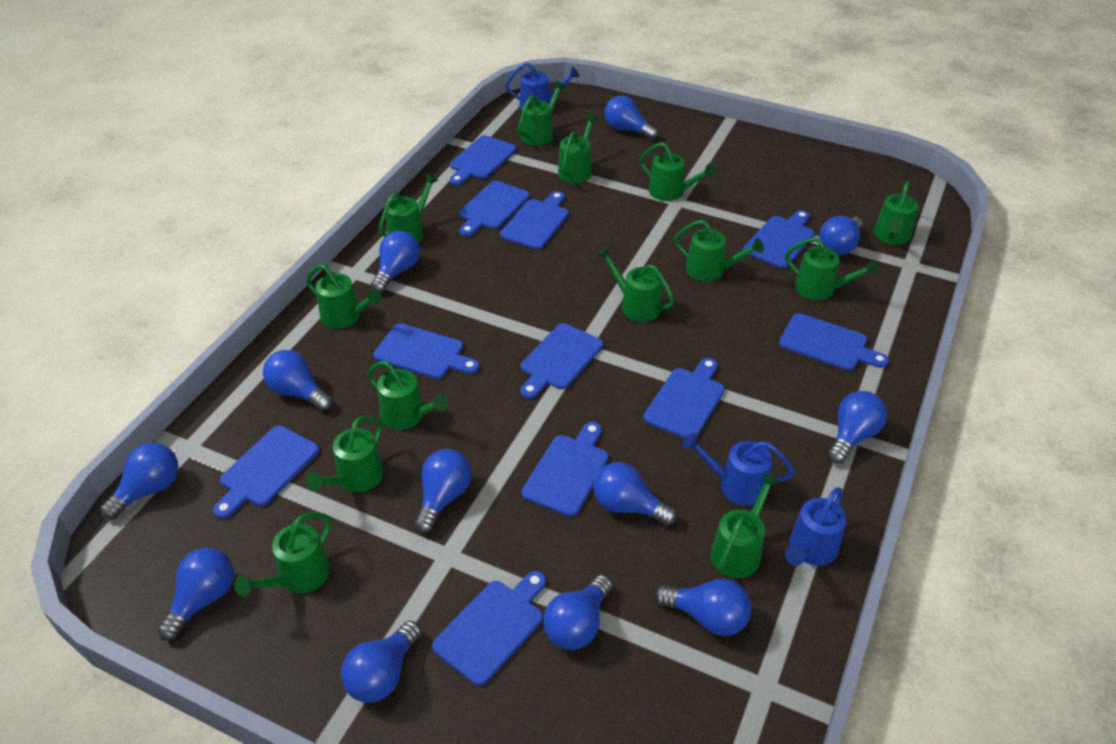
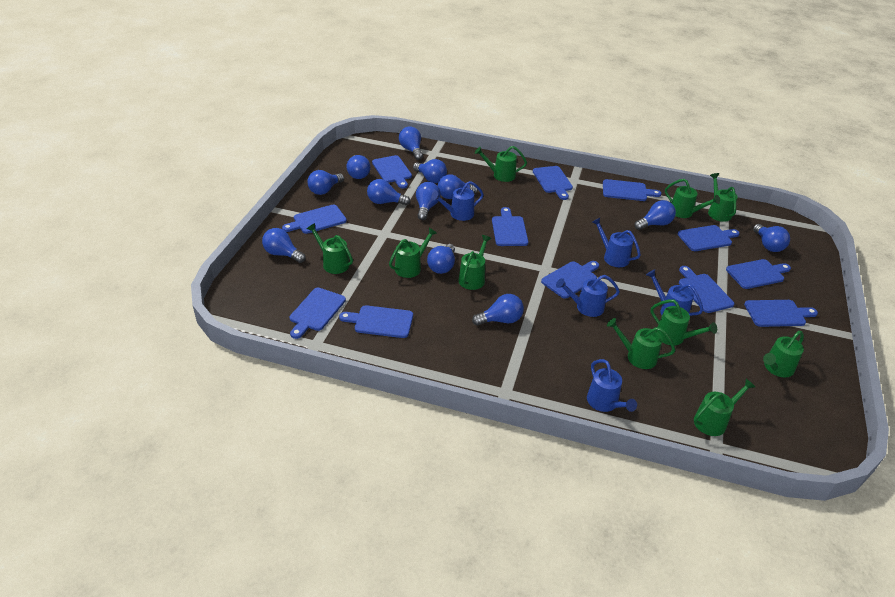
blue cutting board: 11 -> 12
blue watering can: 3 -> 5
green watering can: 13 -> 10

